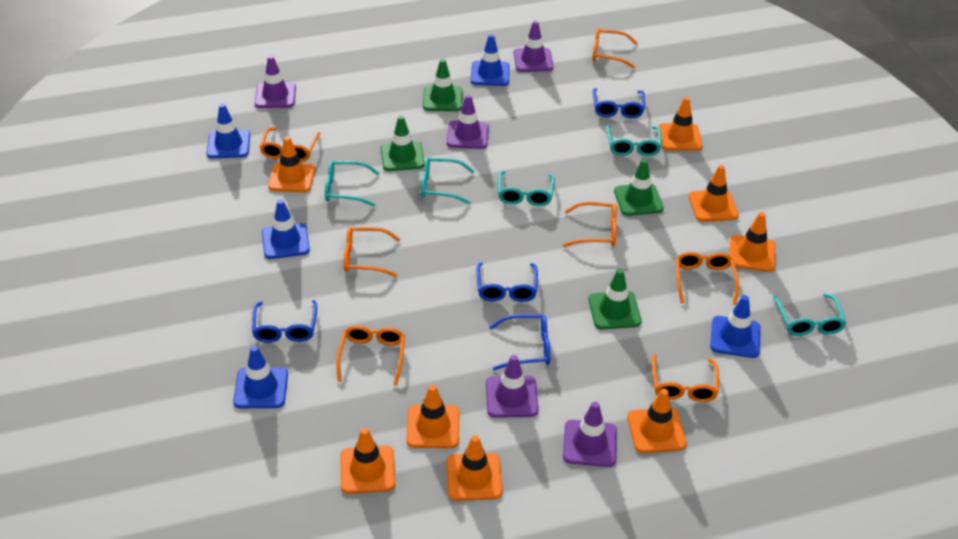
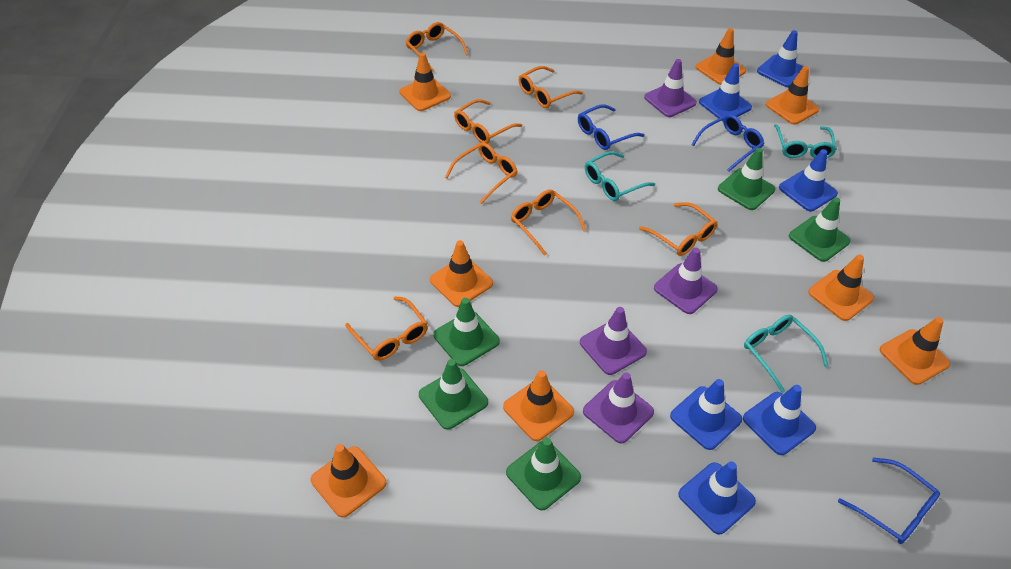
blue glasses: 4 -> 3
blue traffic cone: 5 -> 6
green traffic cone: 4 -> 5
purple traffic cone: 5 -> 4
turquoise glasses: 5 -> 3

